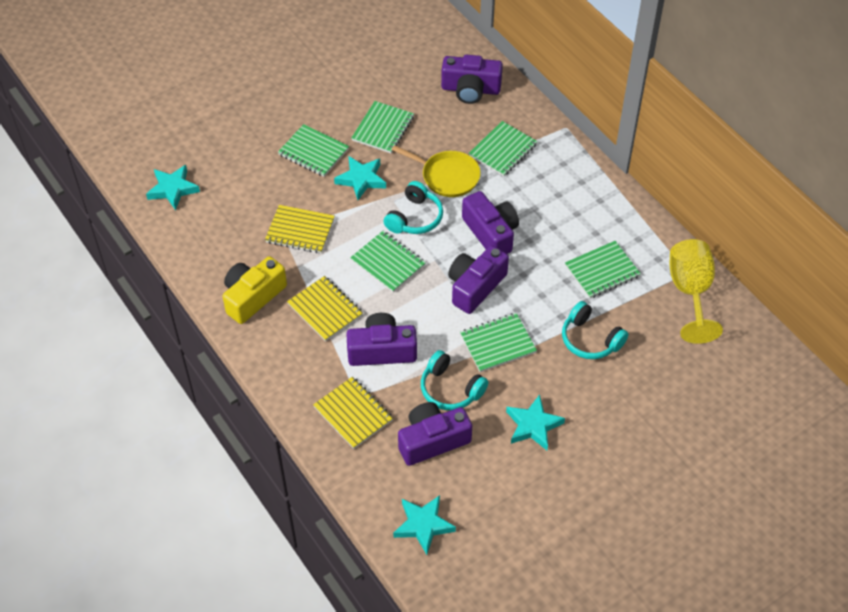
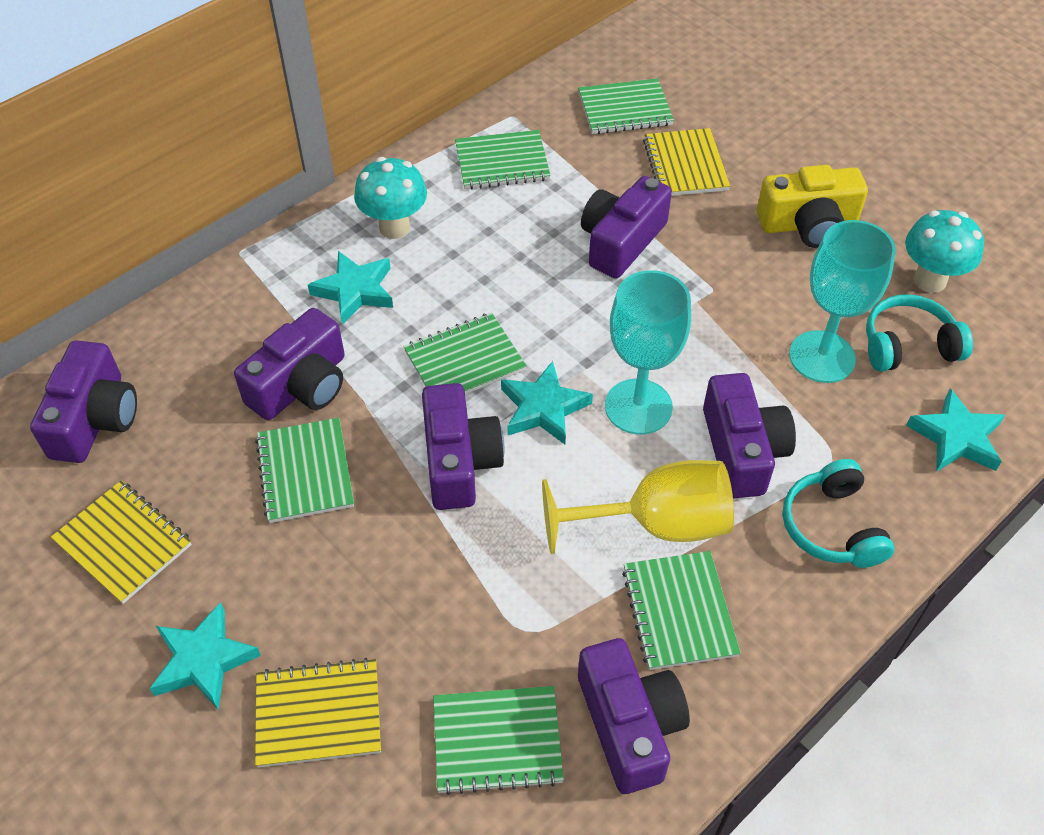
purple camera: 5 -> 6
turquoise goblet: 0 -> 2
turquoise headphones: 3 -> 2
turquoise mushroom: 0 -> 2
yellow pan: 1 -> 0

